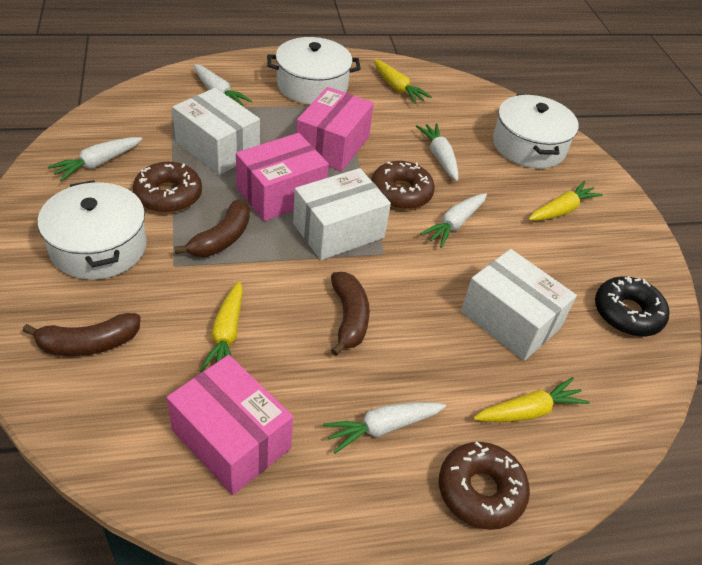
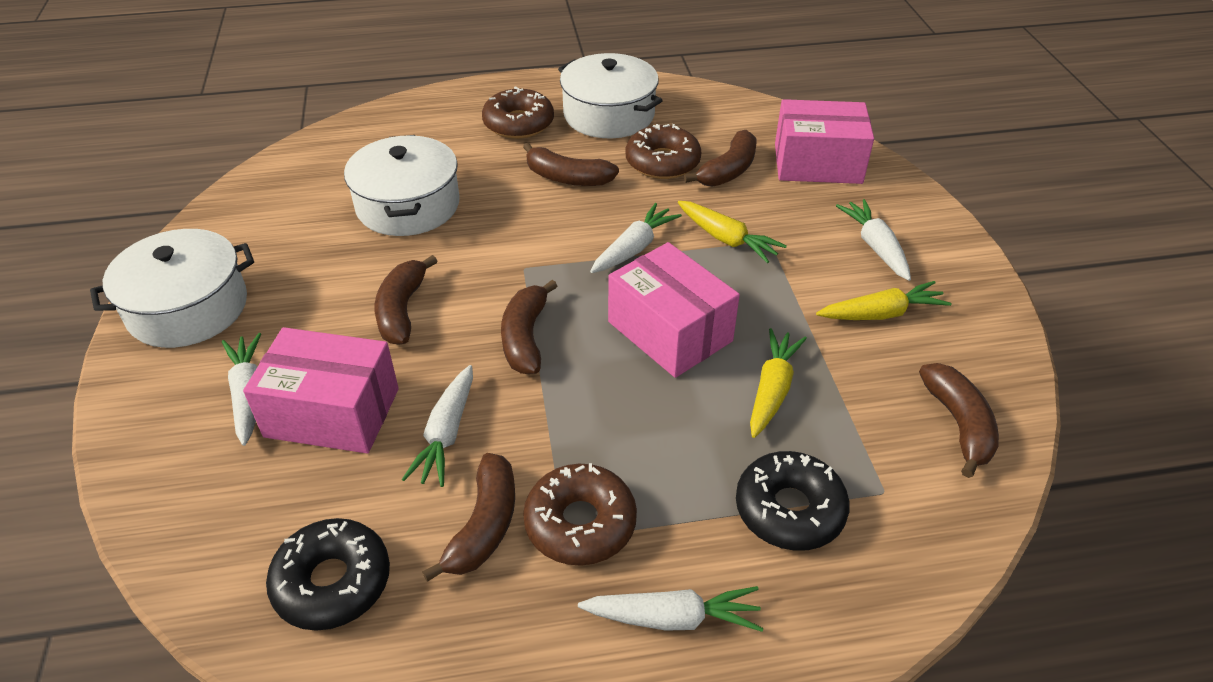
black donut: 1 -> 2
brown banana: 3 -> 6
white box: 3 -> 0
yellow carrot: 4 -> 3

